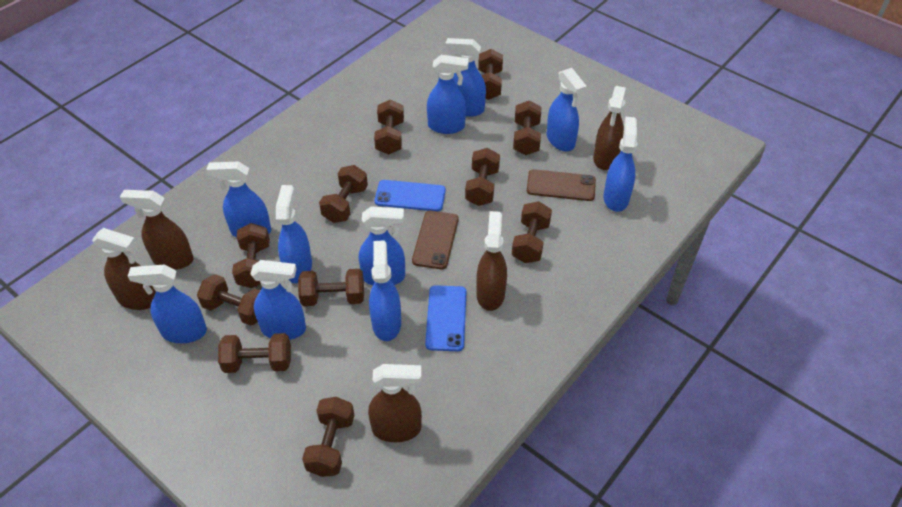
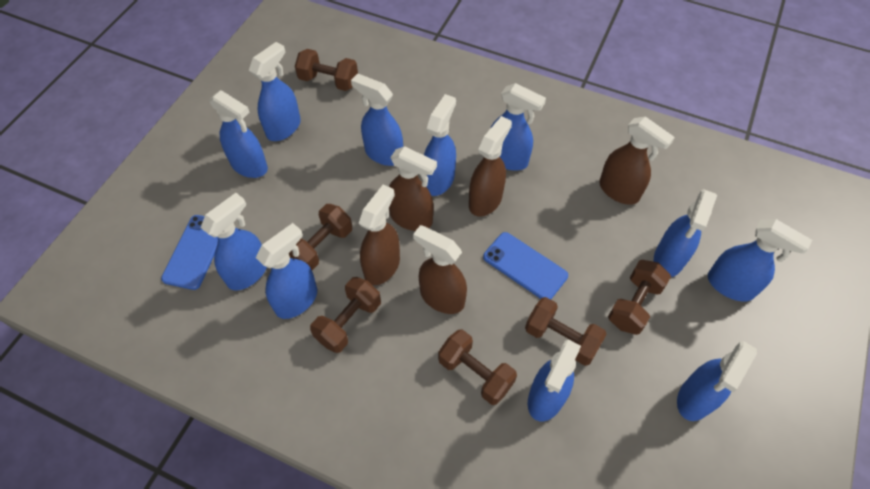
blue spray bottle: 10 -> 11
brown dumbbell: 11 -> 6
brown phone: 2 -> 0

